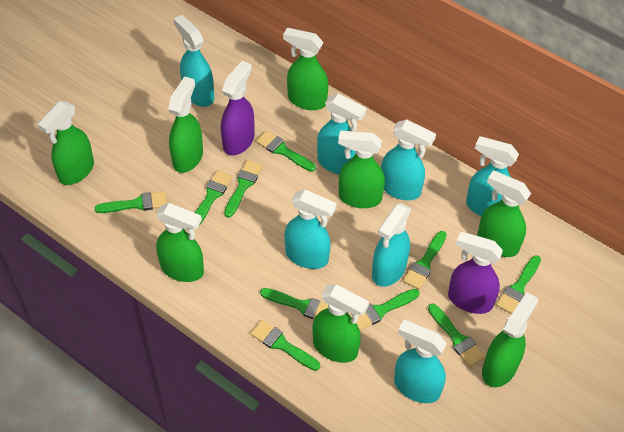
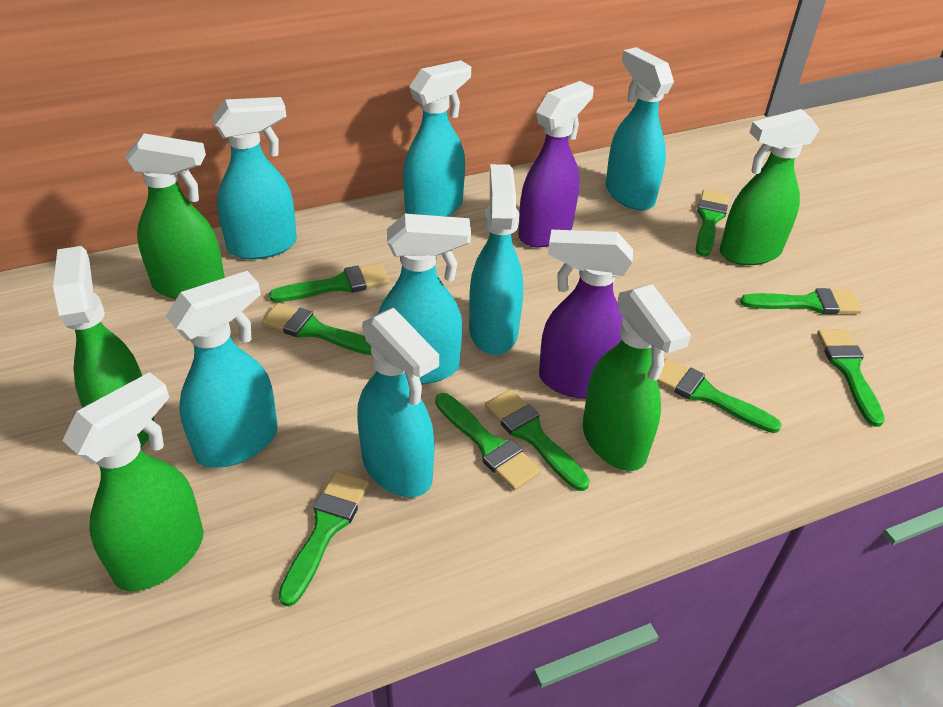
green brush: 10 -> 9
green spray bottle: 8 -> 5

